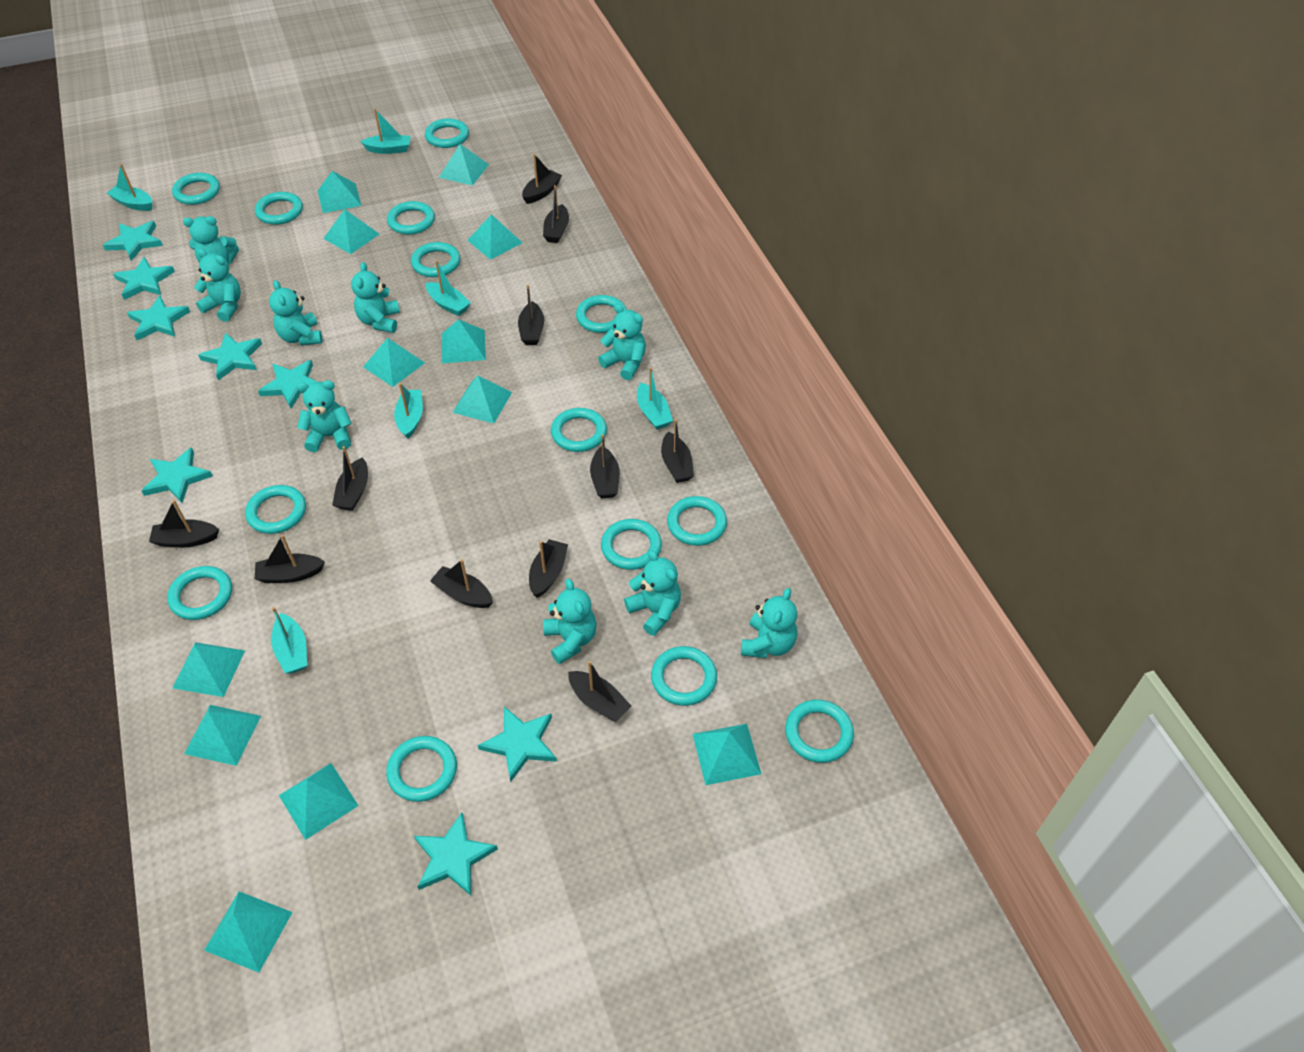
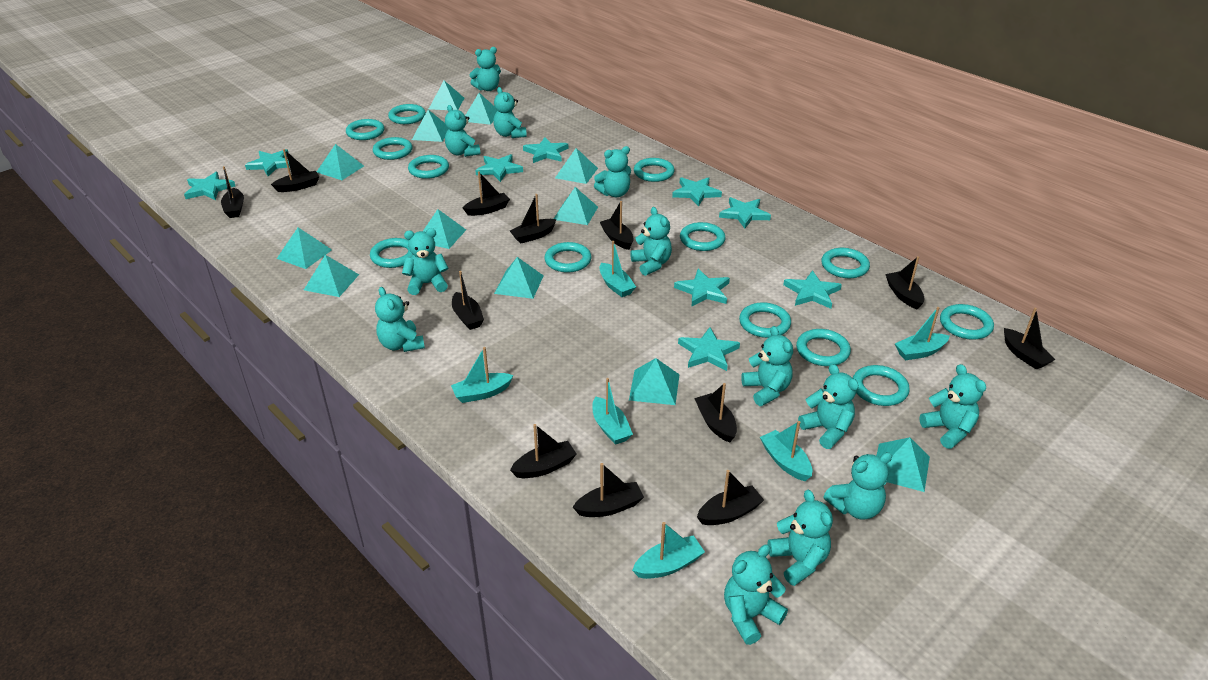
black boat: 11 -> 12
turquoise ring: 14 -> 13
turquoise star: 8 -> 9
turquoise teddy bear: 9 -> 13

